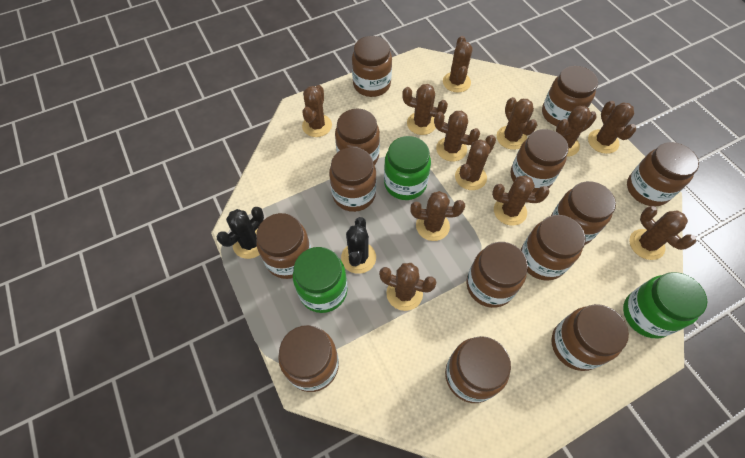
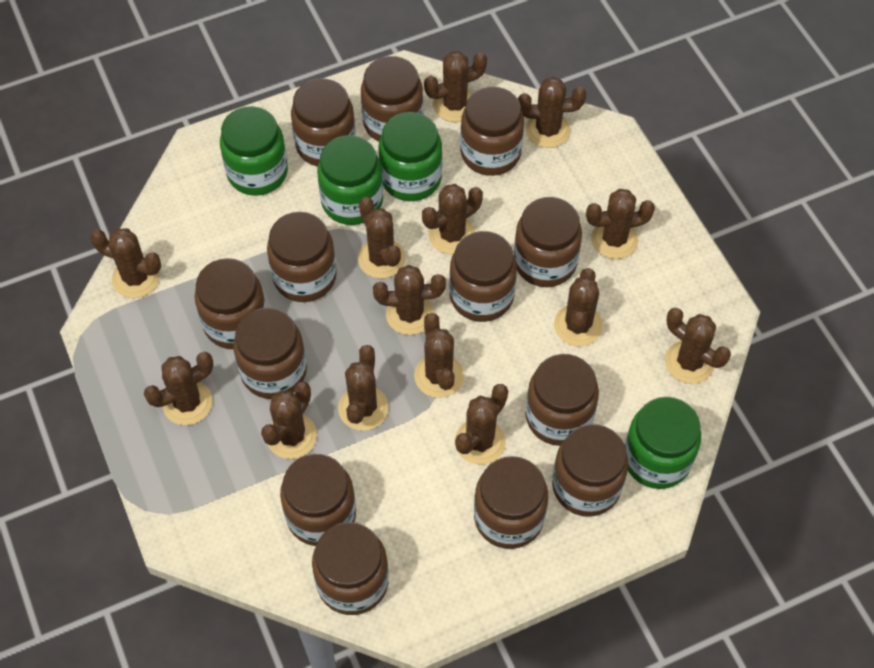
black cactus: 2 -> 0
brown cactus: 12 -> 14
green jar: 3 -> 4

